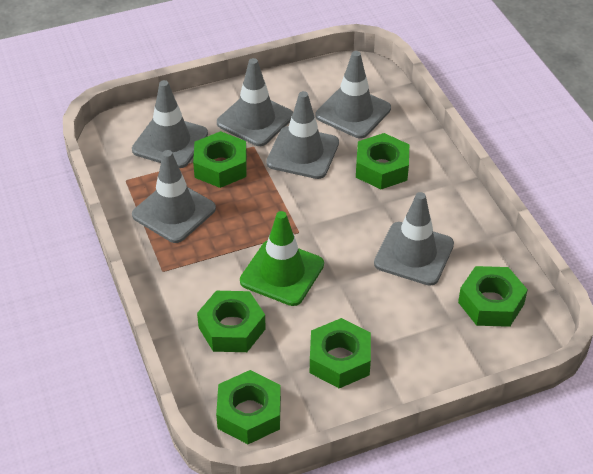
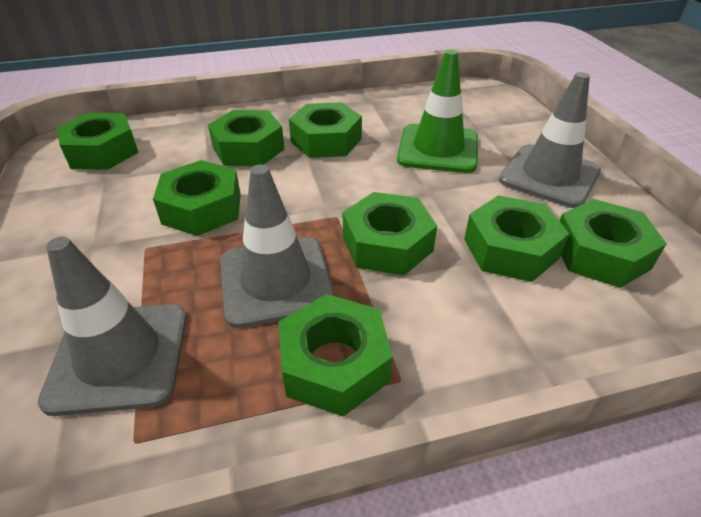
green nut: 6 -> 8
grey traffic cone: 6 -> 3

